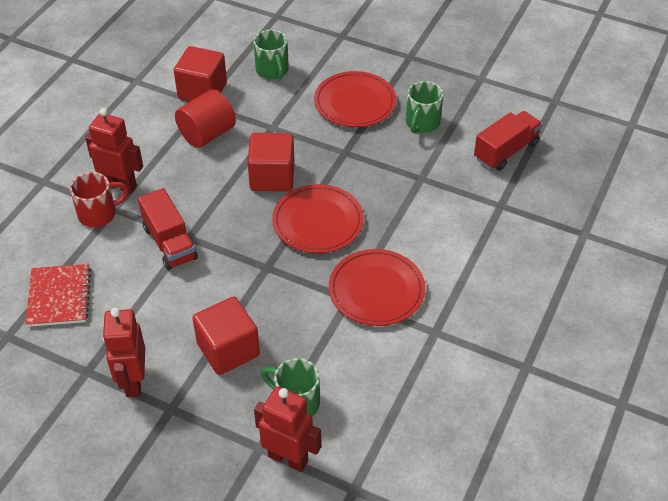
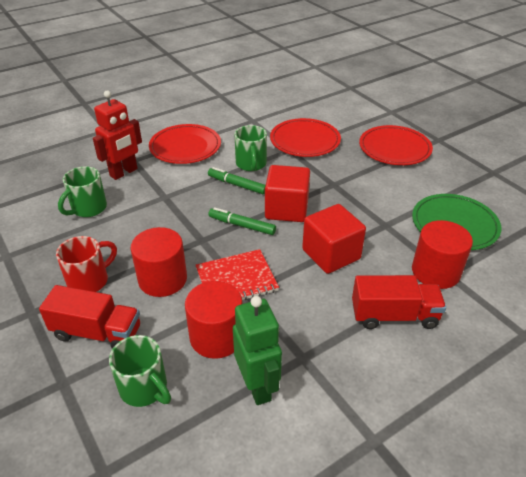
green marker: 0 -> 2
green plate: 0 -> 1
green robot: 0 -> 1
red cube: 3 -> 2
red cylinder: 1 -> 3
red robot: 3 -> 1

